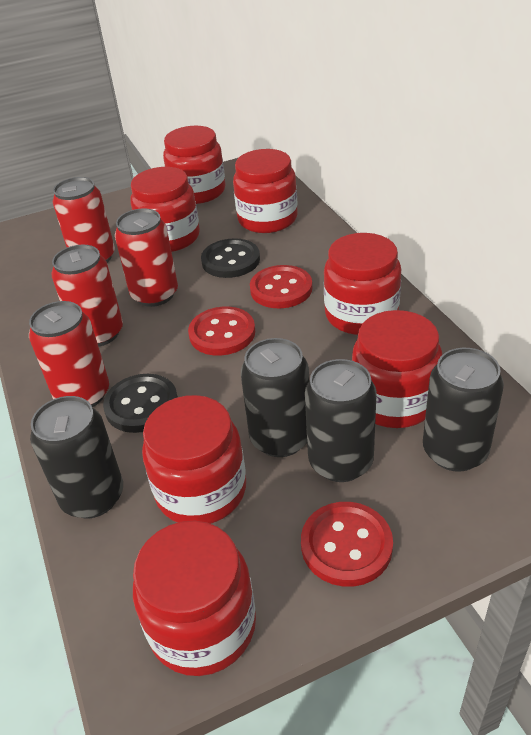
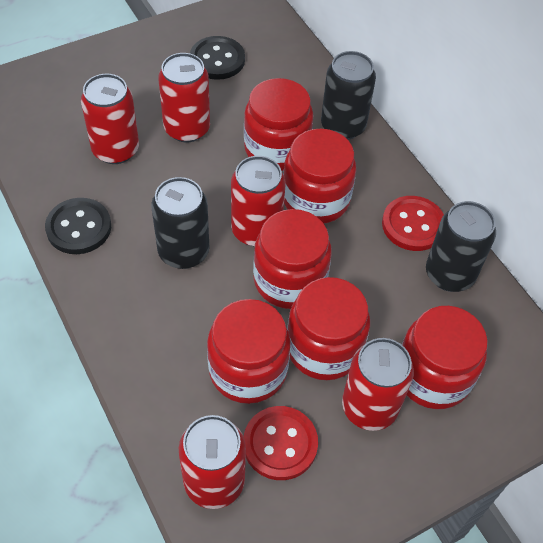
black can: 4 -> 3
red button: 3 -> 2
red can: 4 -> 5
red jar: 7 -> 6

